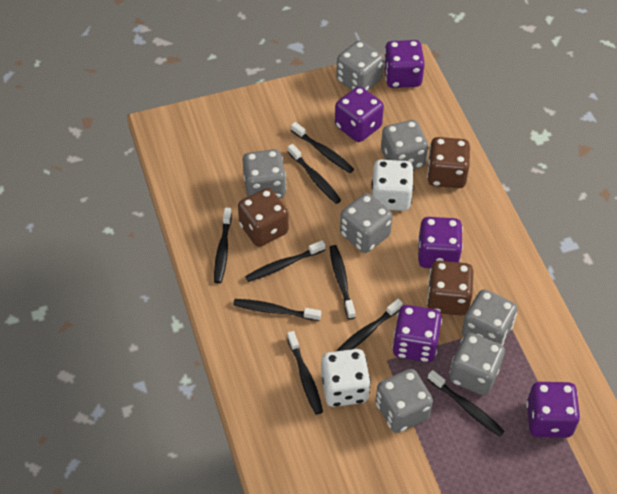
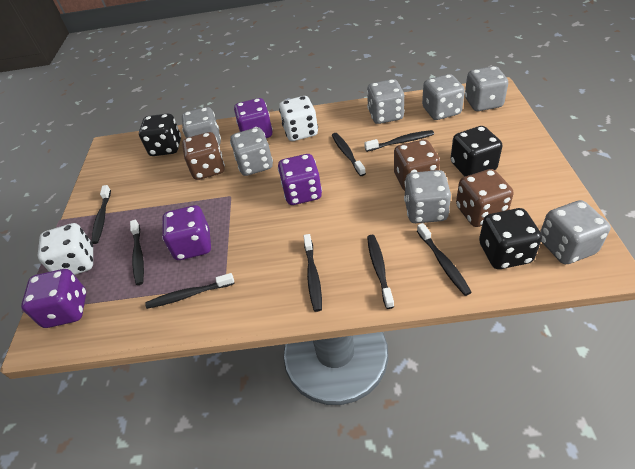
black dice: 0 -> 3
black toothbrush: 9 -> 8
purple dice: 5 -> 4

